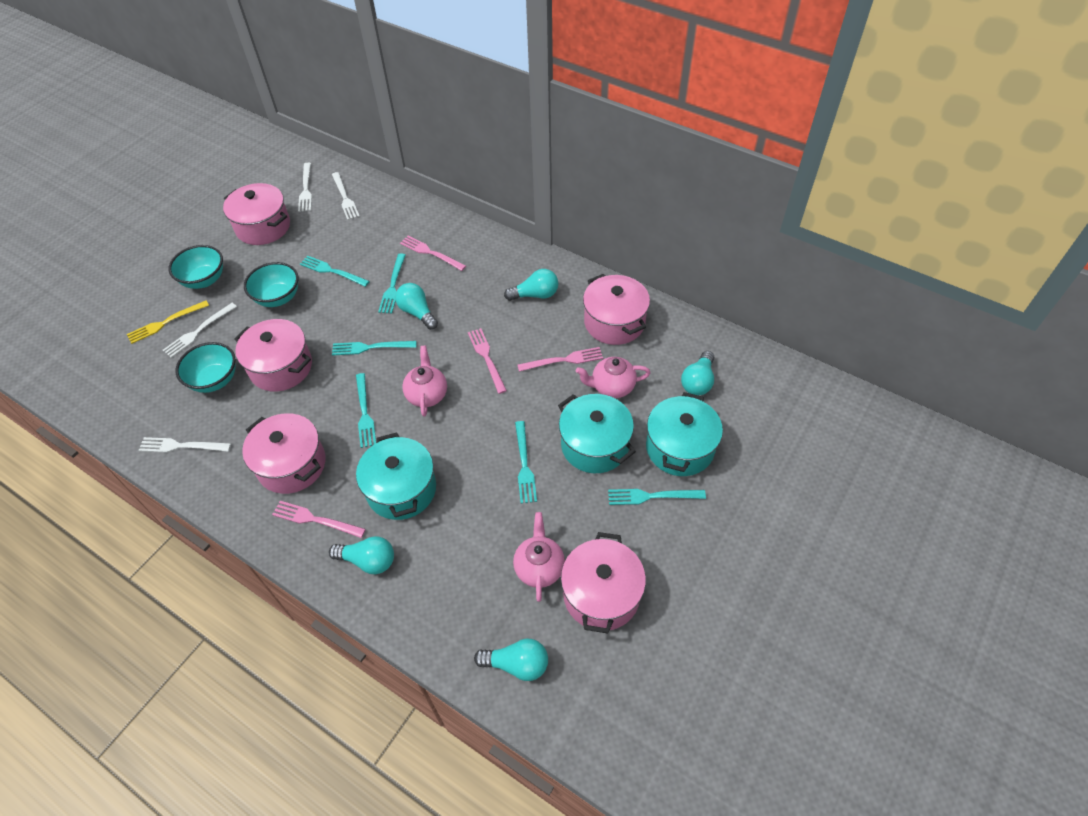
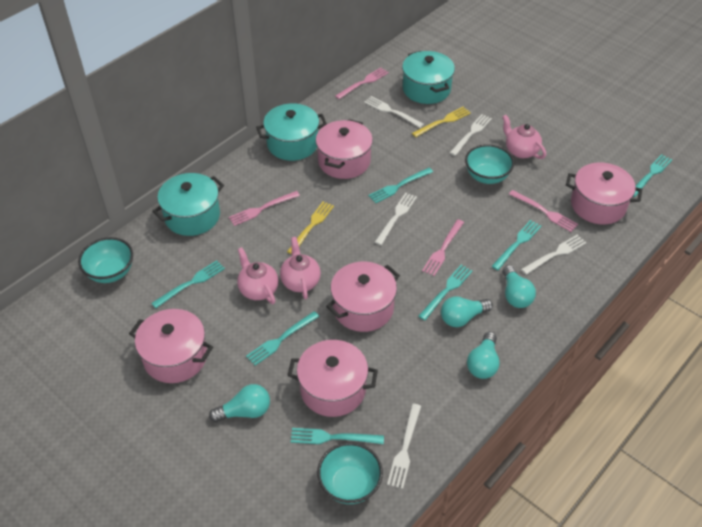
turquoise fork: 6 -> 7
turquoise light bulb: 5 -> 4
white fork: 4 -> 5
yellow fork: 1 -> 2

